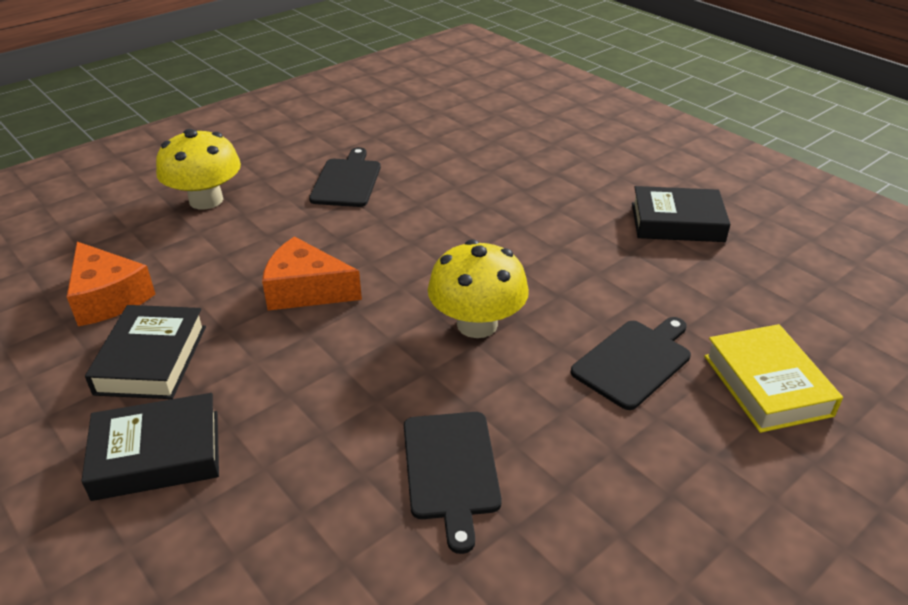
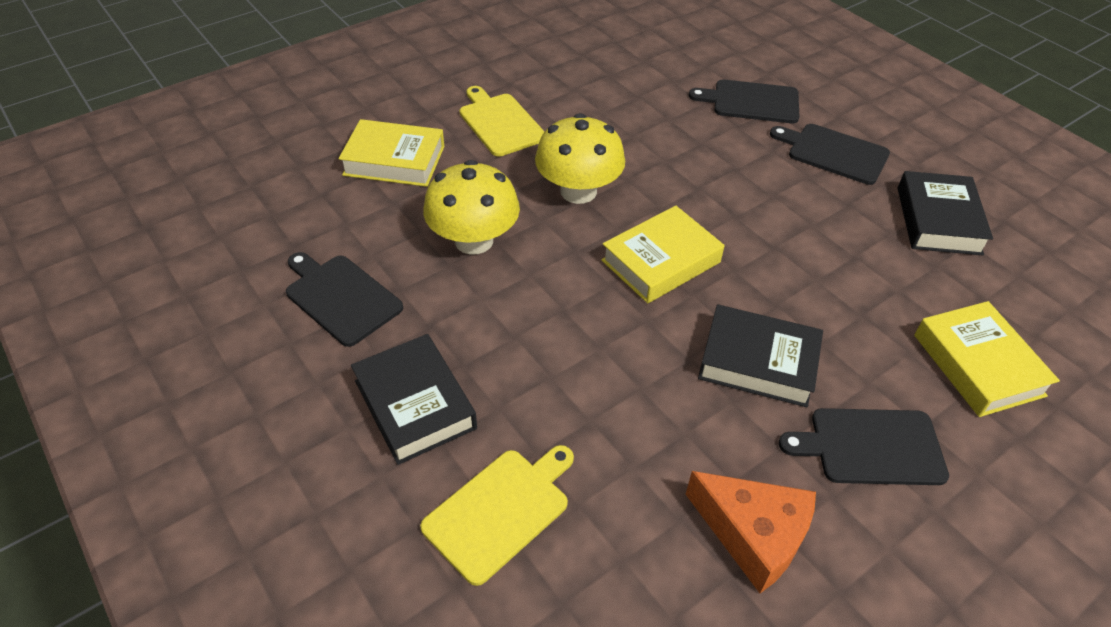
black cutting board: 3 -> 4
orange cheese: 2 -> 1
yellow book: 1 -> 3
yellow cutting board: 0 -> 2

